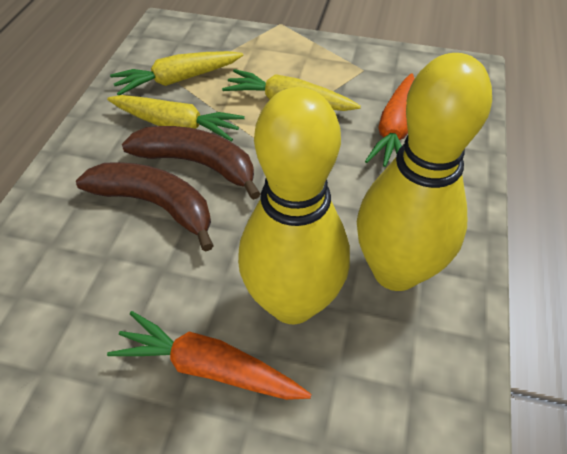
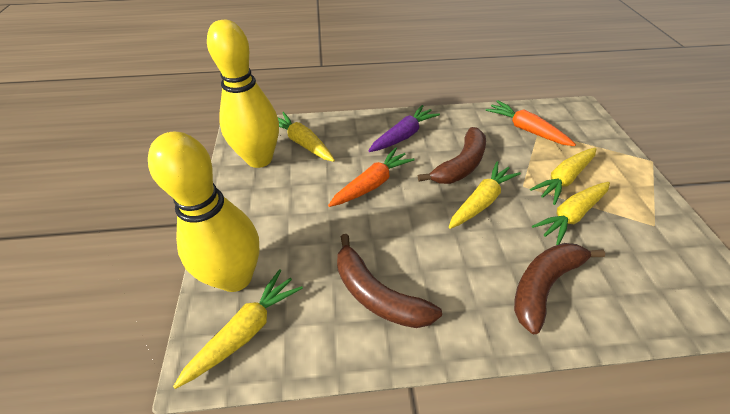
brown banana: 2 -> 3
purple carrot: 0 -> 1
yellow carrot: 3 -> 5

